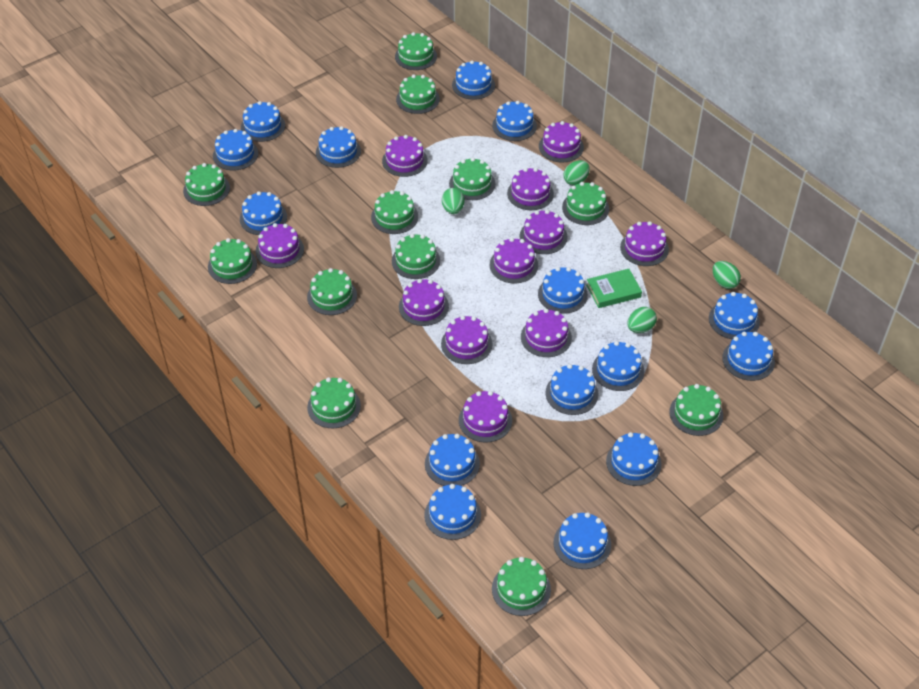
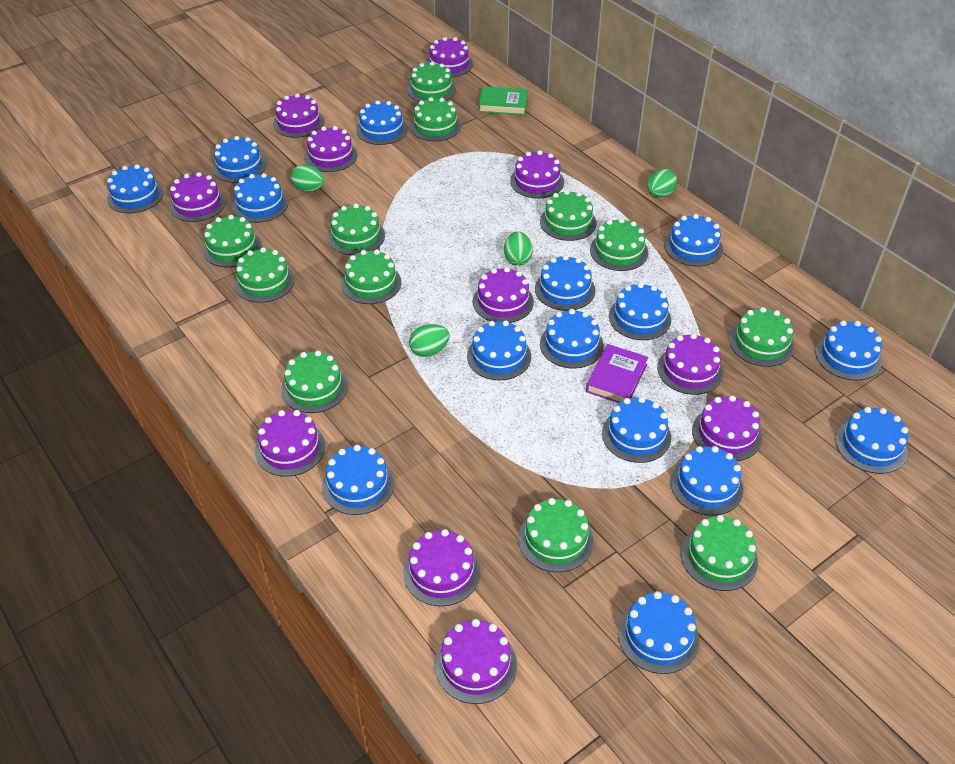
purple book: 0 -> 1

